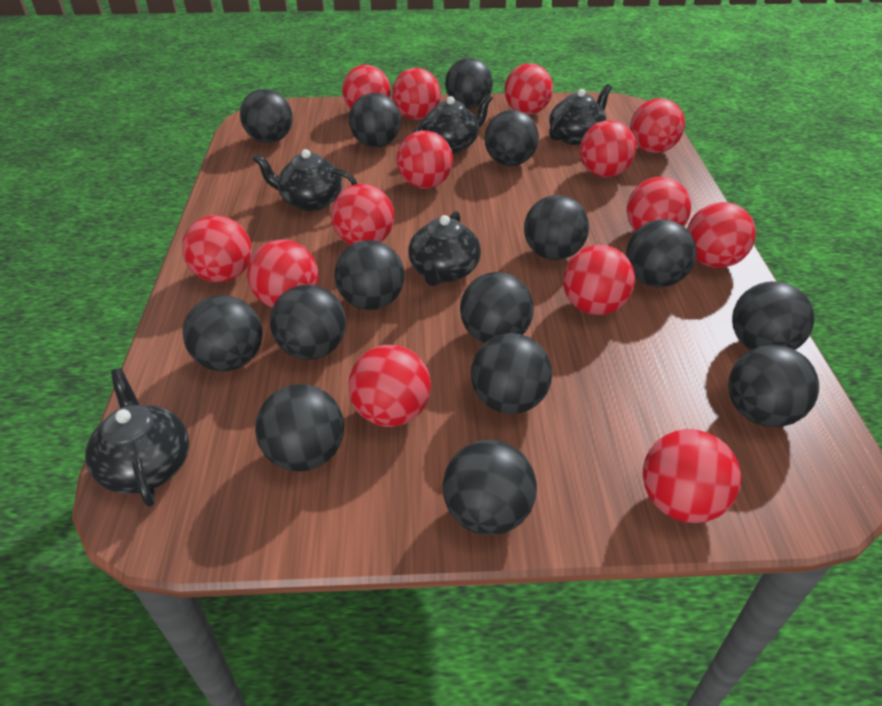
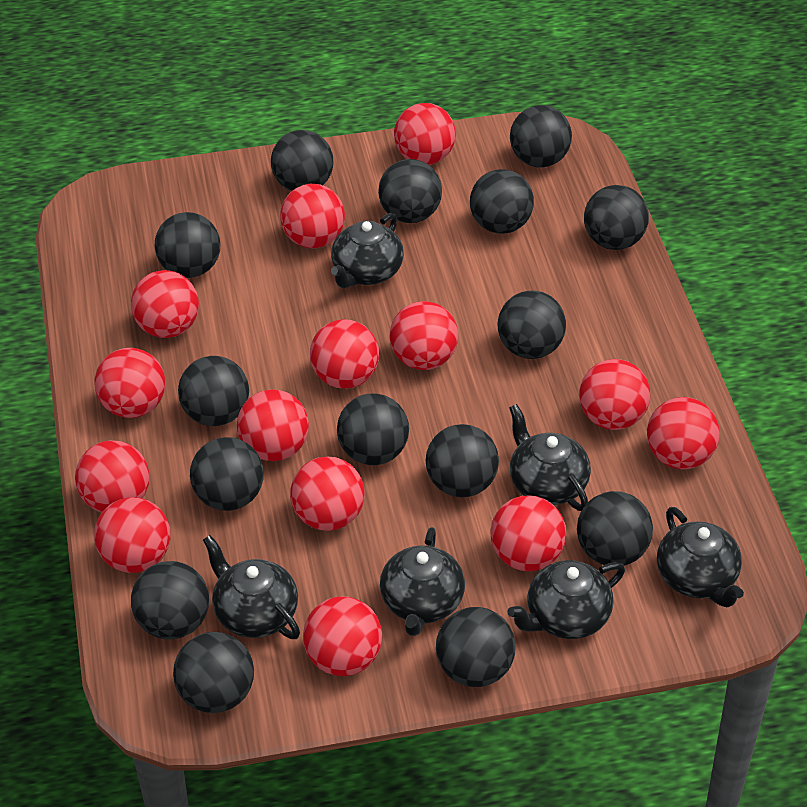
black teapot: 5 -> 6

